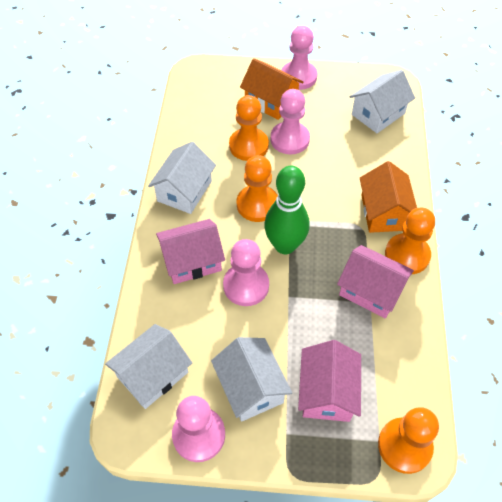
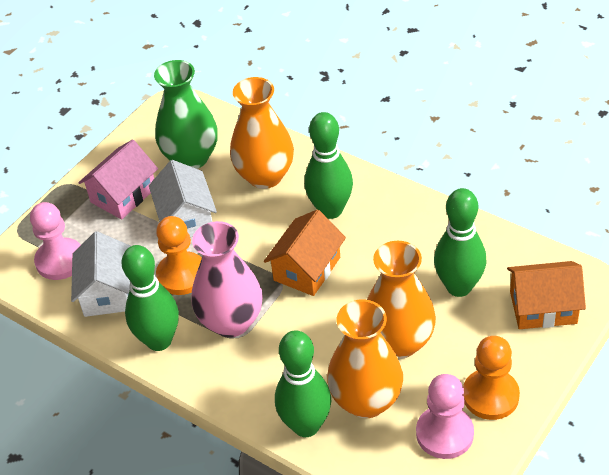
green bowling pin: 1 -> 4
green vase: 0 -> 1
orange pawn: 4 -> 2
orange vase: 0 -> 3
pink house: 3 -> 1
pink pawn: 4 -> 2
pink vase: 0 -> 1
white house: 4 -> 2

